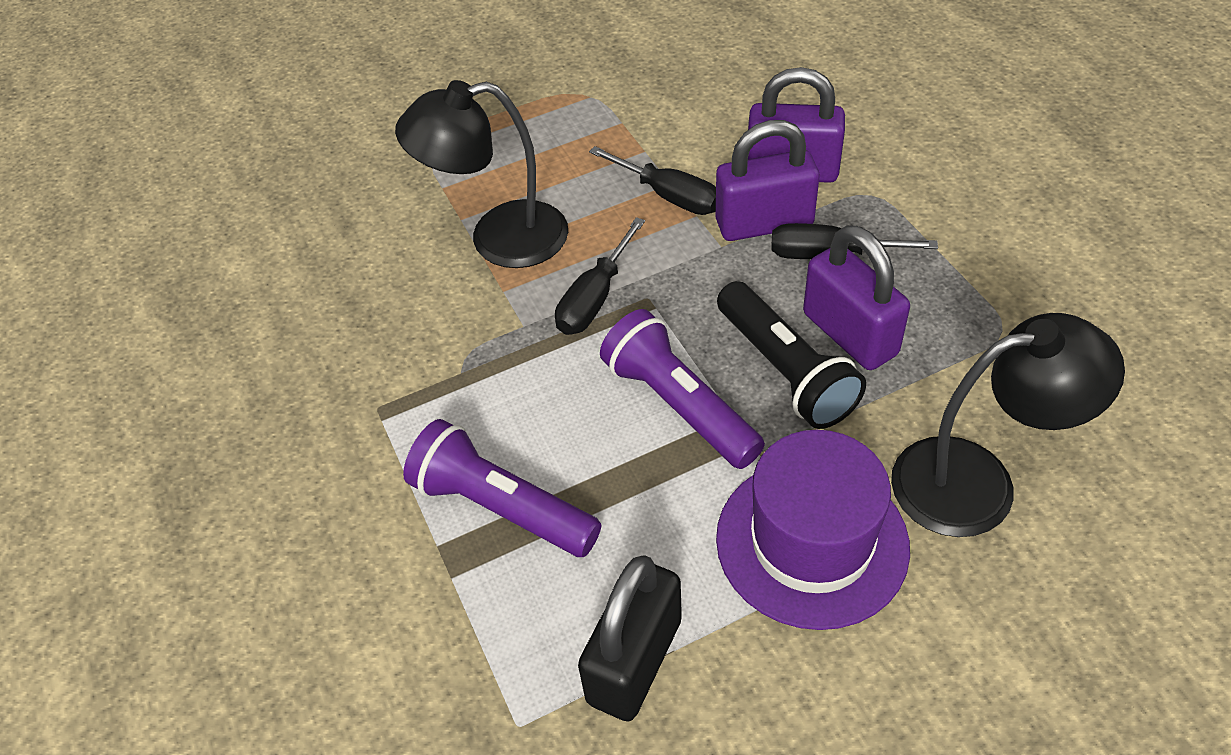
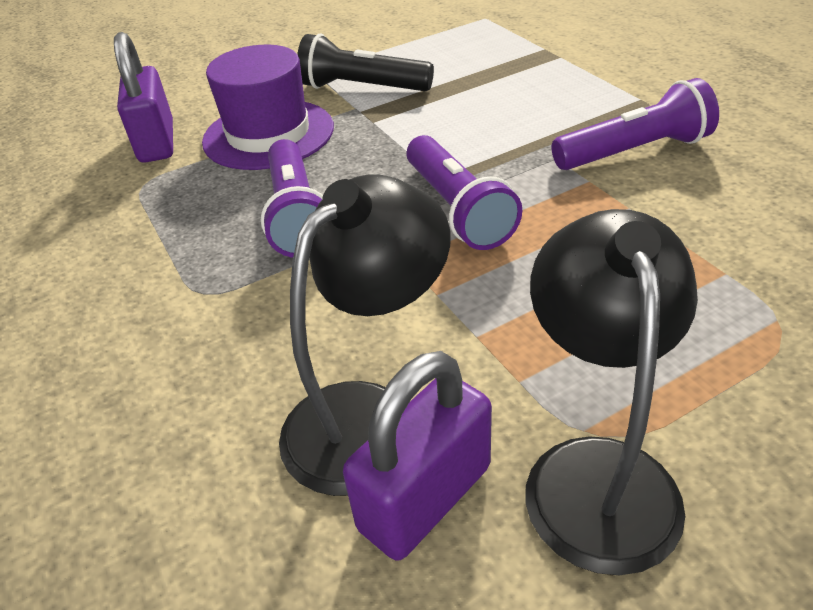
black padlock: 1 -> 0
black screwdriver: 3 -> 0
purple flashlight: 2 -> 3
purple padlock: 3 -> 2

